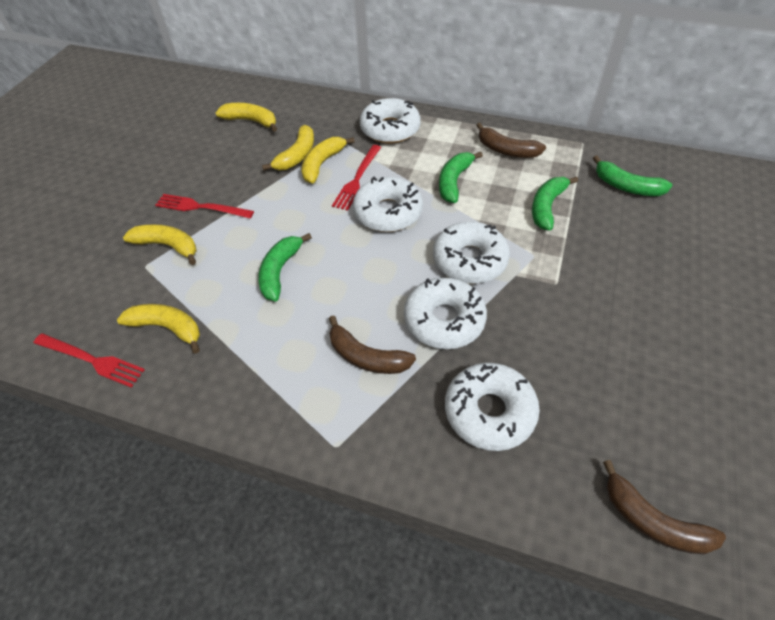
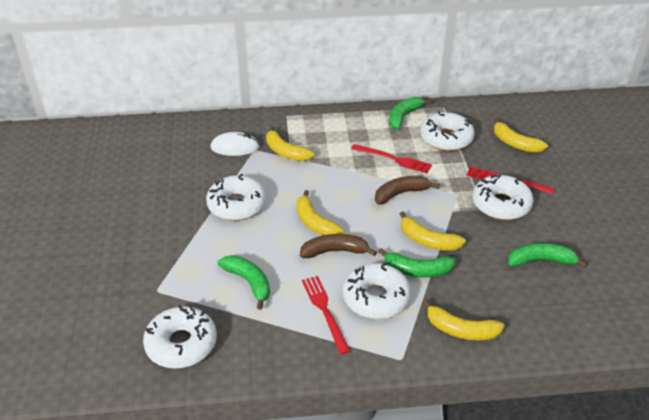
brown banana: 3 -> 2
white mouse: 0 -> 1

